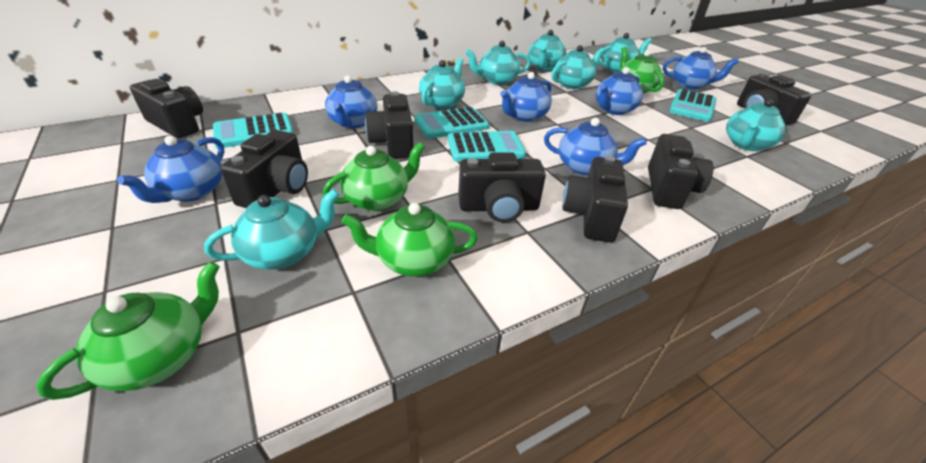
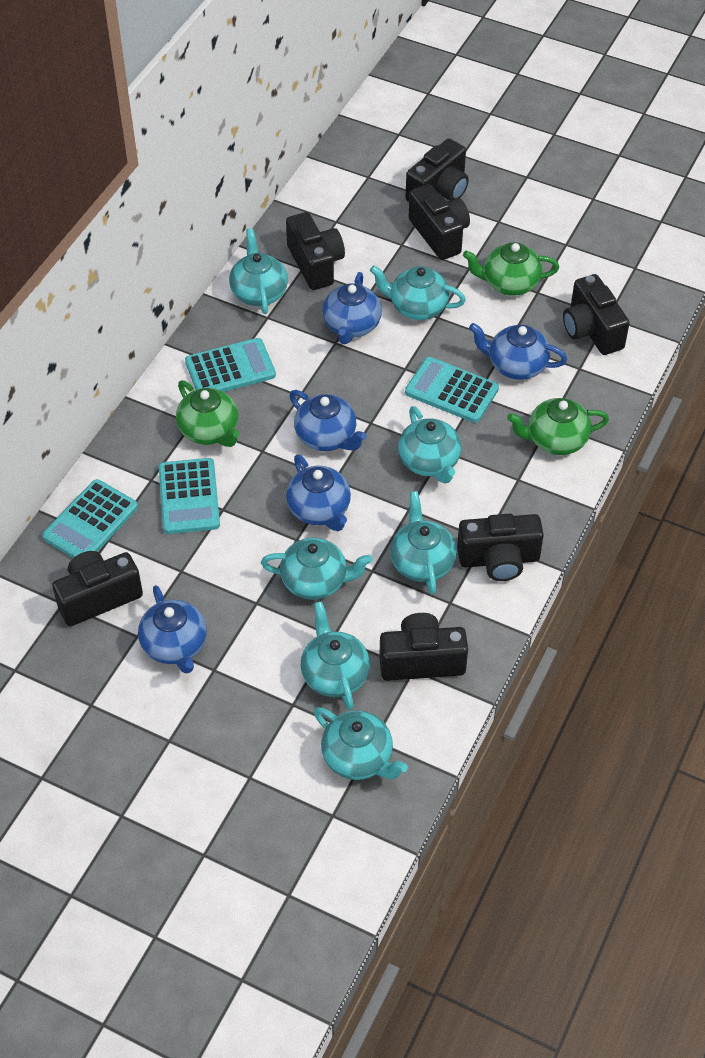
blue teapot: 6 -> 5
green teapot: 4 -> 3

